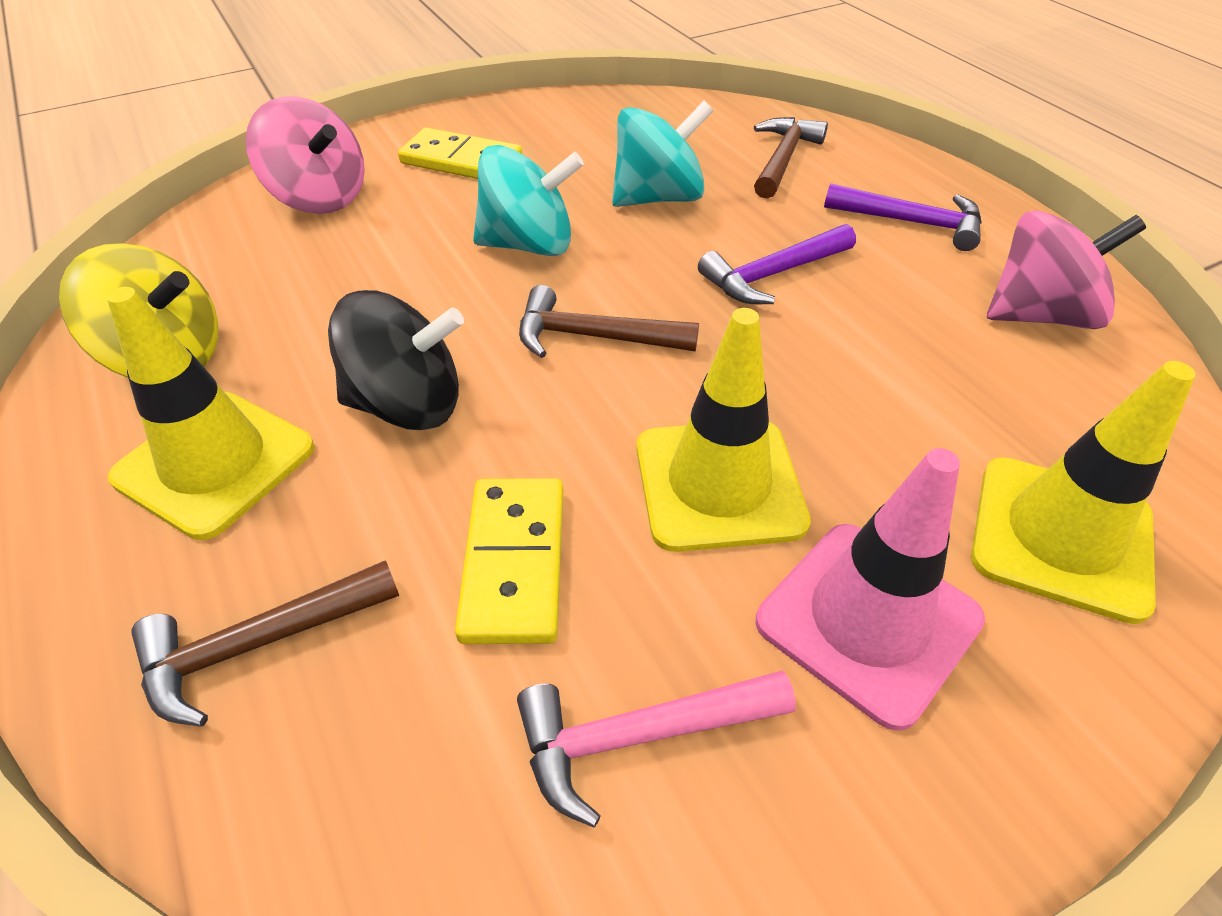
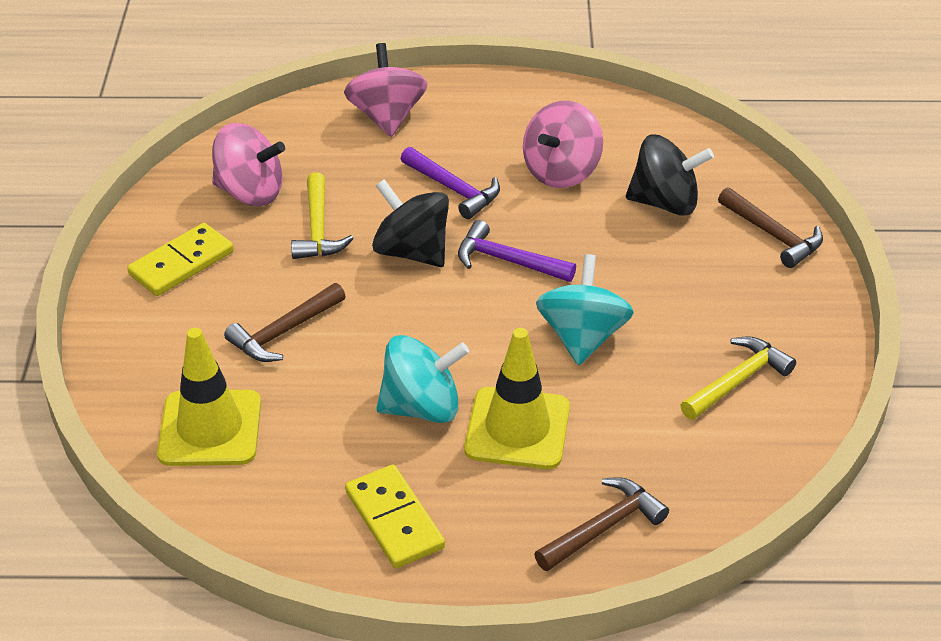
black spinning top: 1 -> 2
pink hammer: 1 -> 0
pink spinning top: 2 -> 3
pink traffic cone: 1 -> 0
yellow hammer: 0 -> 2
yellow spinning top: 1 -> 0
yellow traffic cone: 3 -> 2

